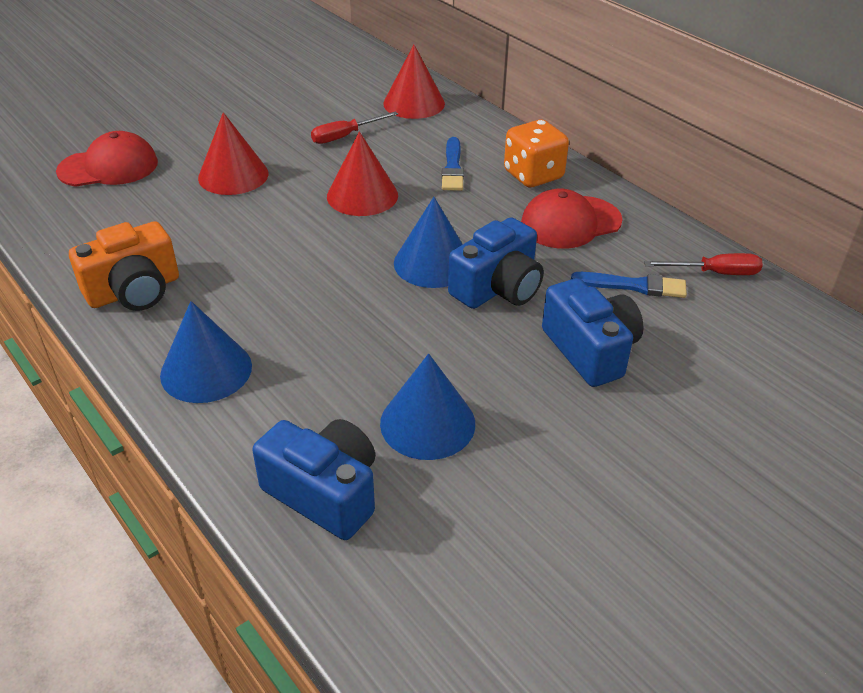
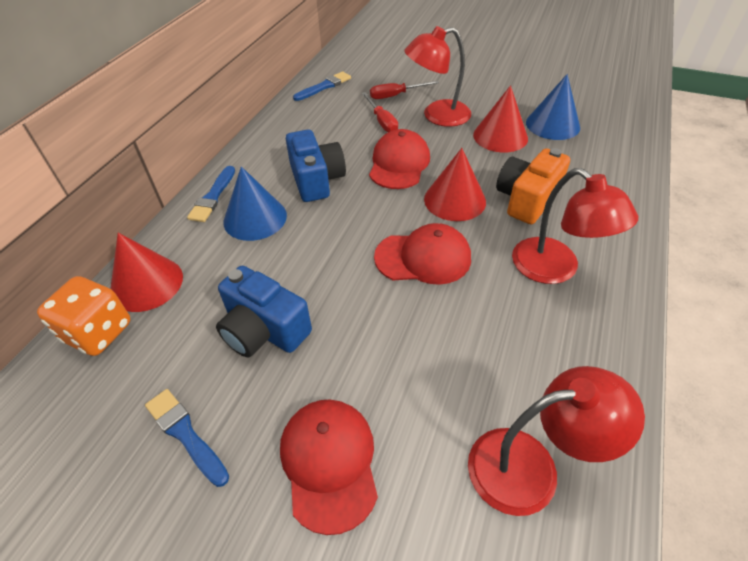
blue brush: 2 -> 3
blue camera: 3 -> 2
blue cone: 3 -> 2
red cap: 2 -> 3
red lamp: 0 -> 3

